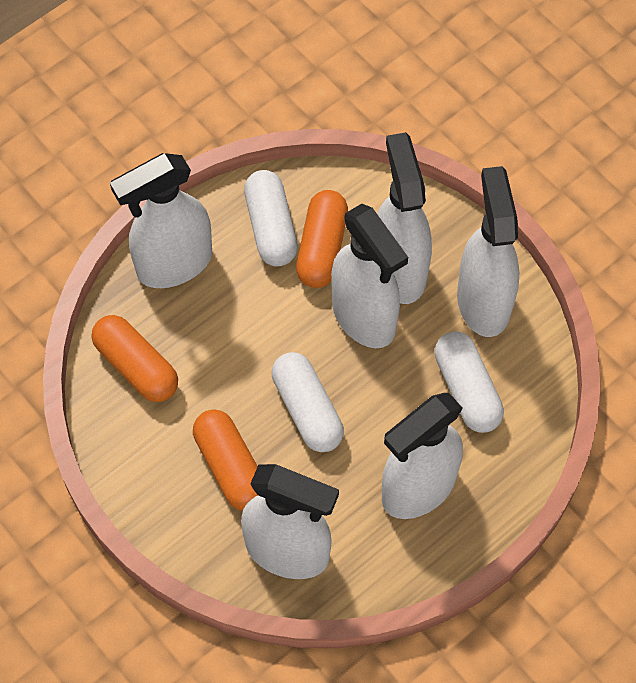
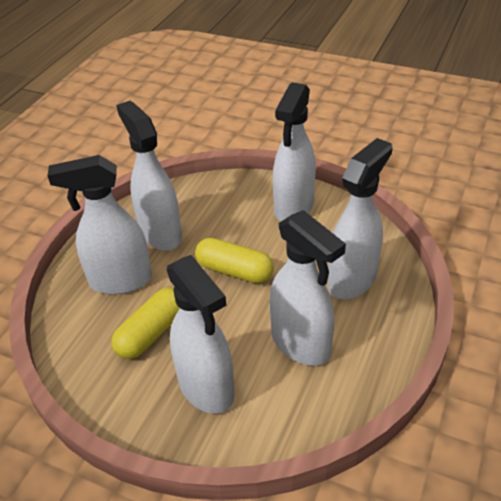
orange capsule: 3 -> 0
white capsule: 3 -> 0
yellow capsule: 0 -> 2

